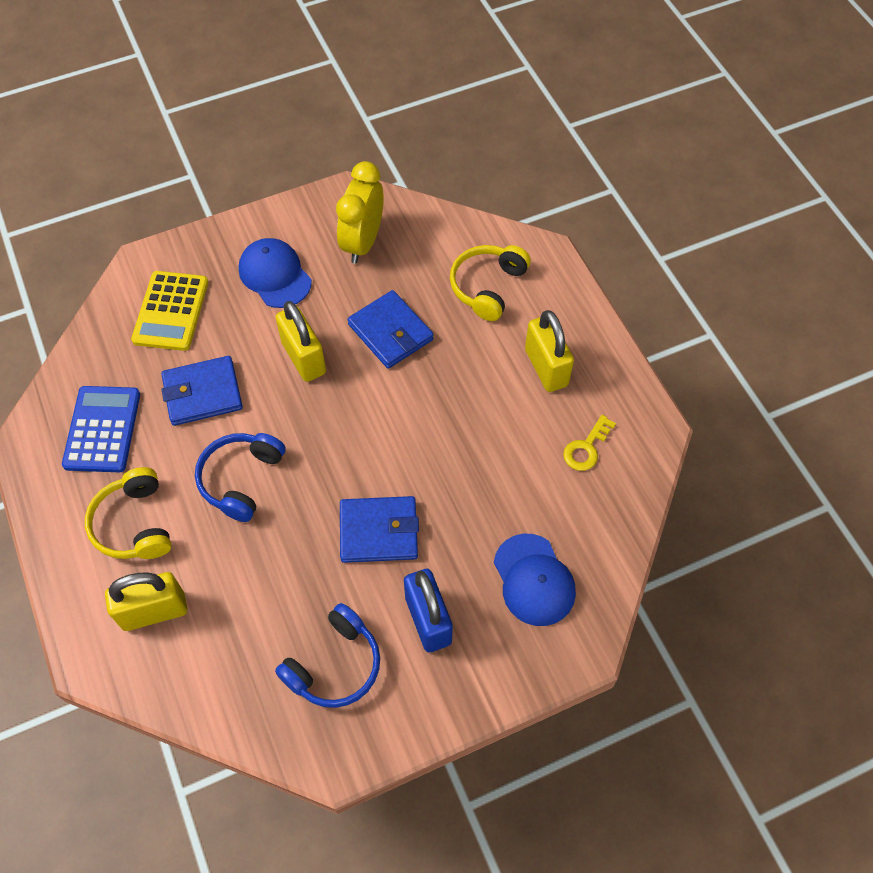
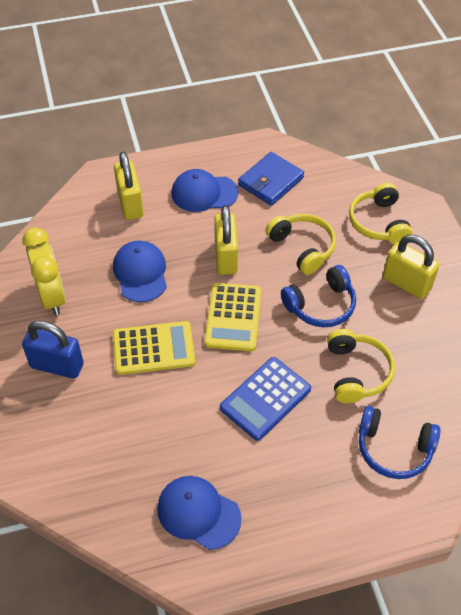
blue cap: 2 -> 3
blue wallet: 3 -> 1
yellow calculator: 1 -> 2
yellow headphones: 2 -> 3
yellow key: 1 -> 0

